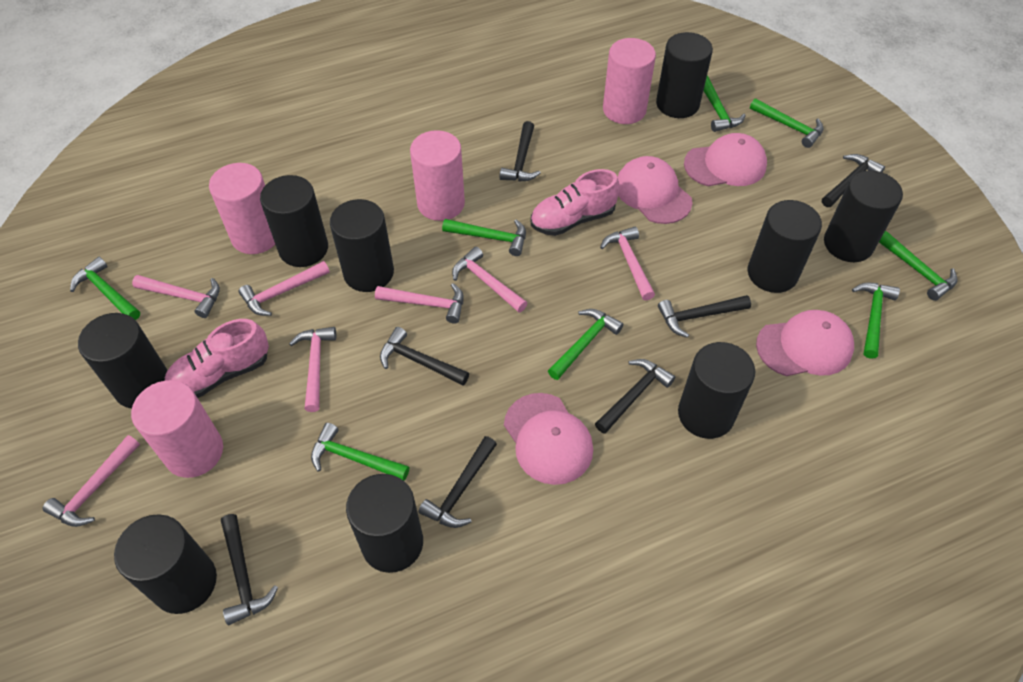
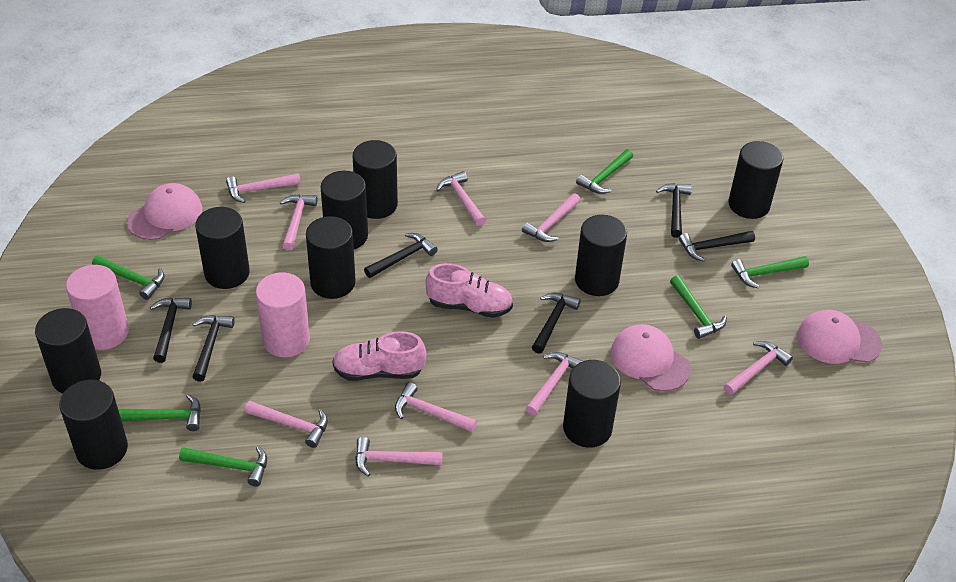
black hammer: 7 -> 6
green hammer: 8 -> 6
pink cap: 4 -> 3
pink cylinder: 4 -> 2
pink hammer: 7 -> 9

